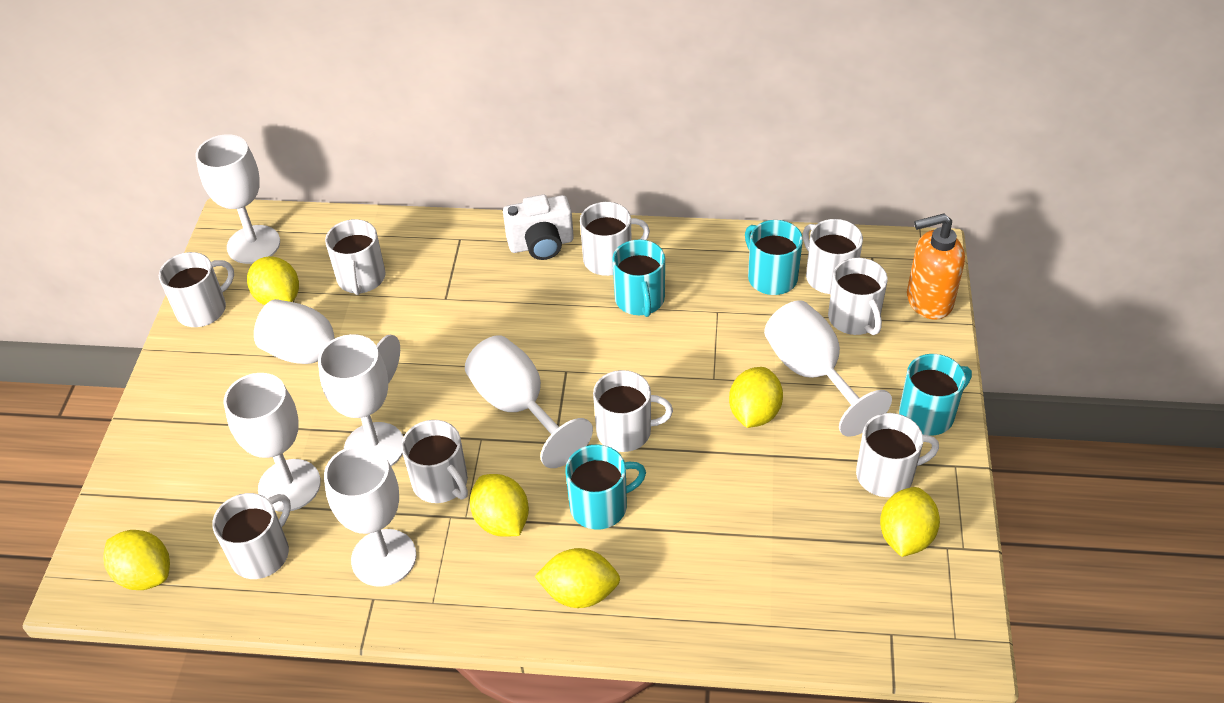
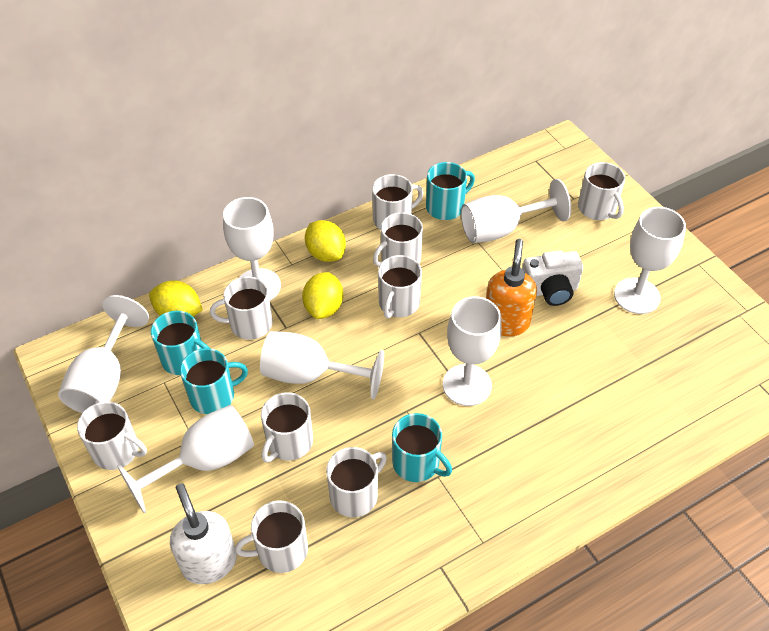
white soap dispenser: 0 -> 1
yellow lemon: 6 -> 3

